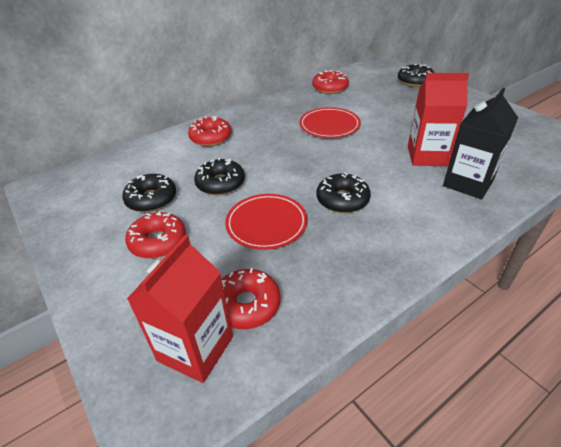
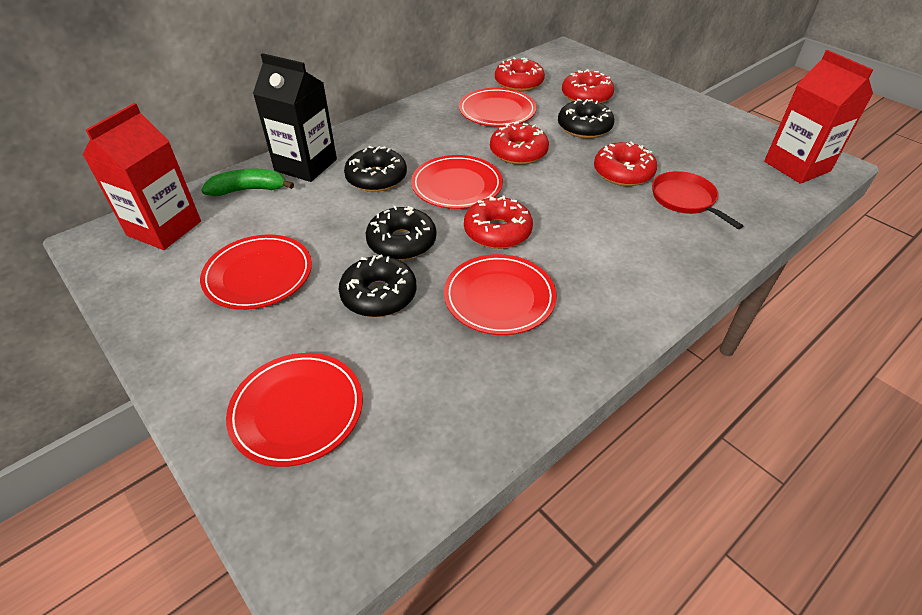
green banana: 0 -> 1
red donut: 4 -> 5
red pan: 0 -> 1
red plate: 2 -> 5

